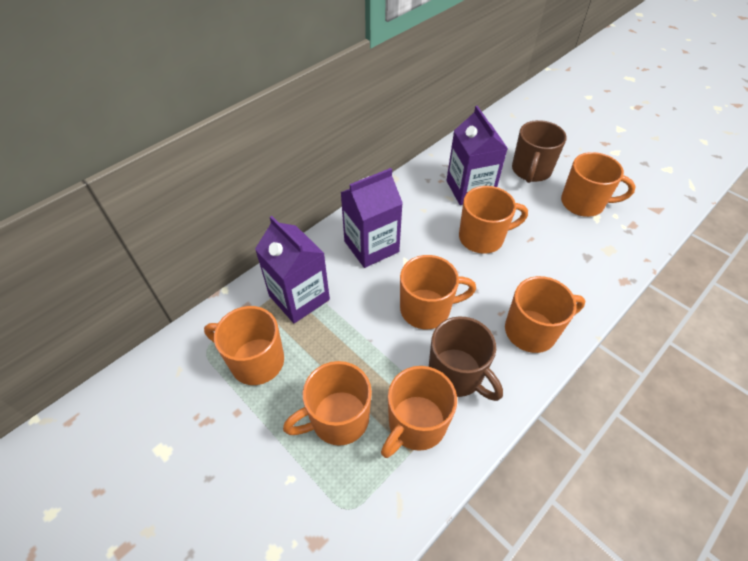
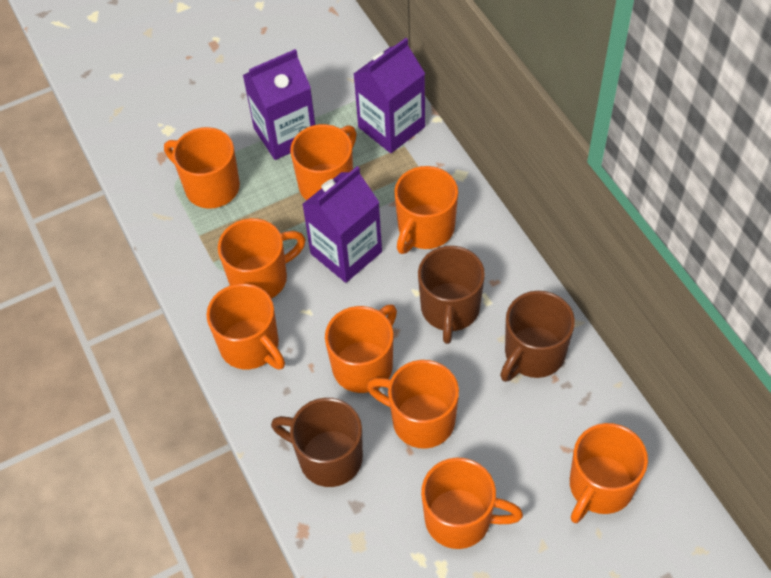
brown mug: 2 -> 3
orange mug: 7 -> 9

